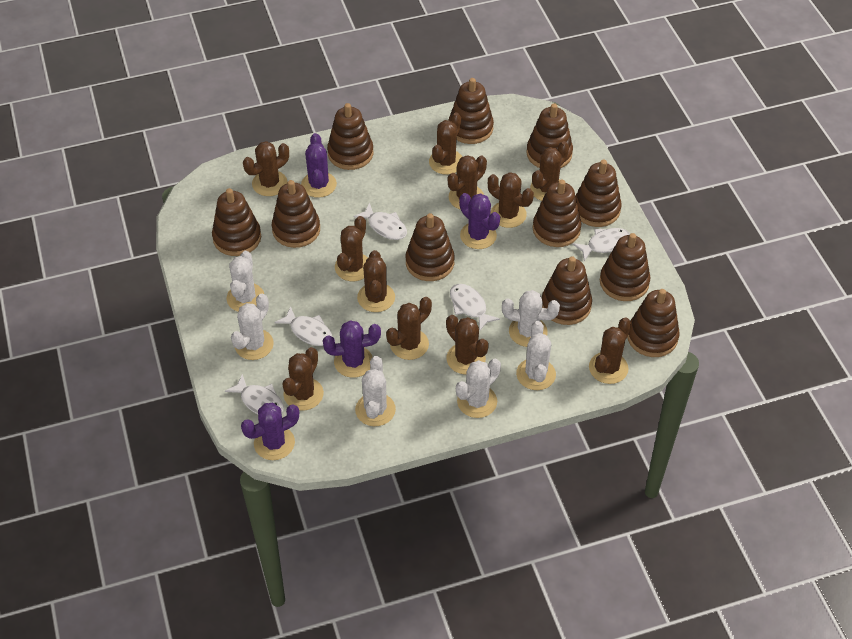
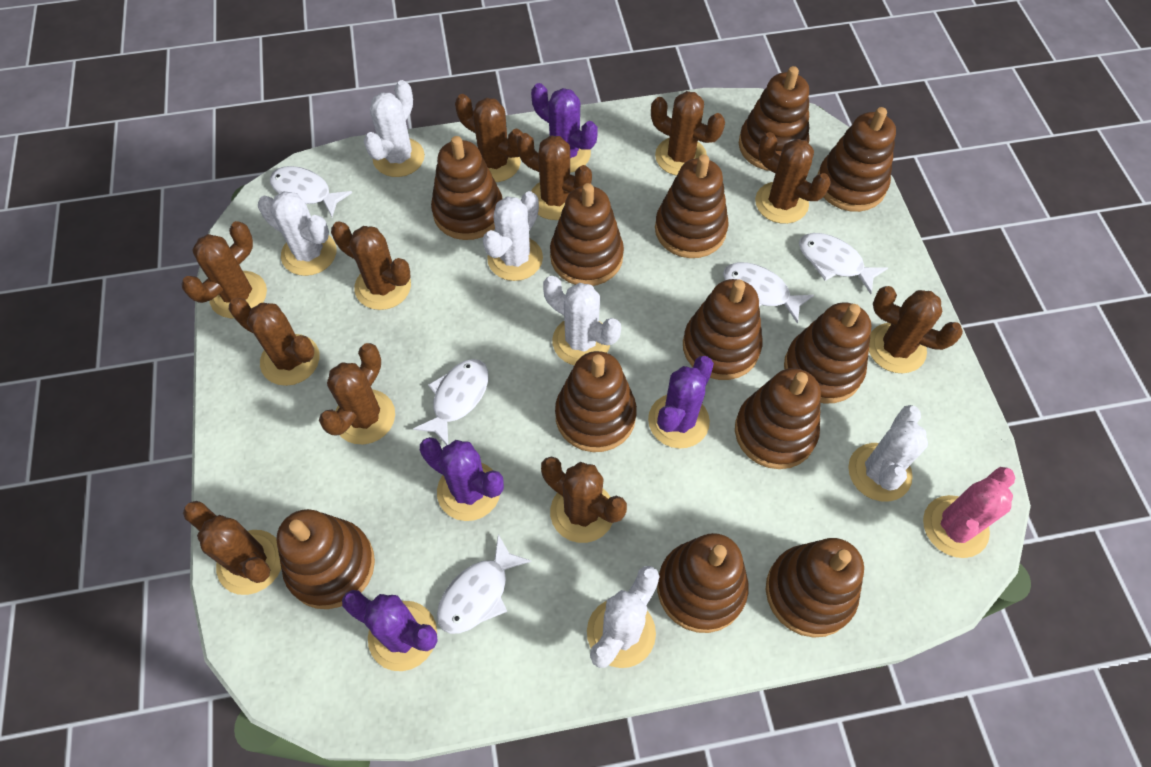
brown stacking toy: 11 -> 12
pink cactus: 0 -> 1

